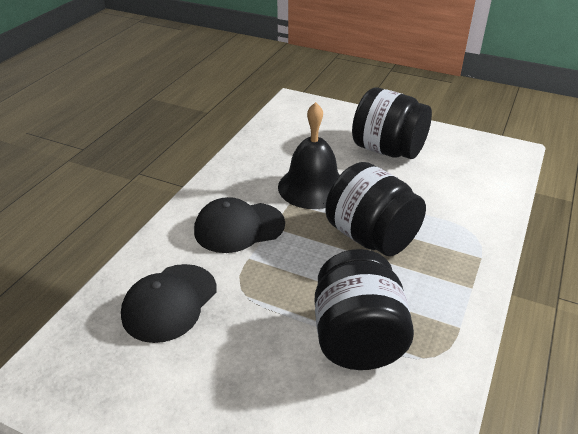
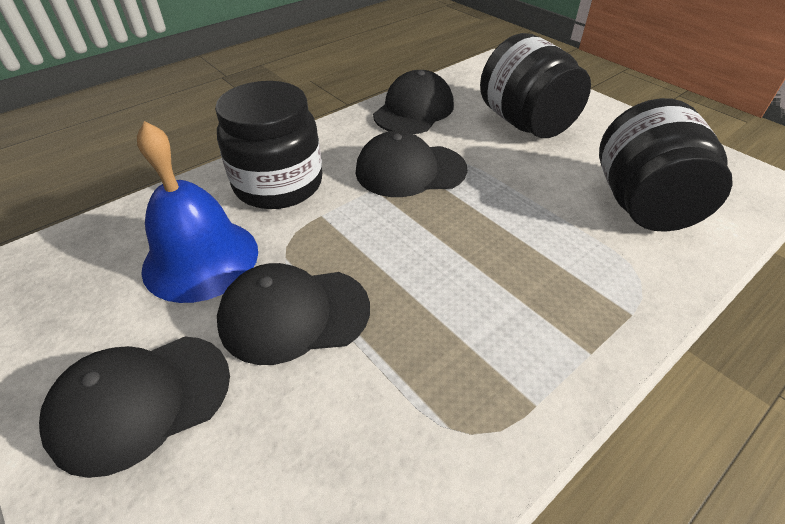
black bell: 1 -> 0
black cap: 2 -> 4
blue bell: 0 -> 1

